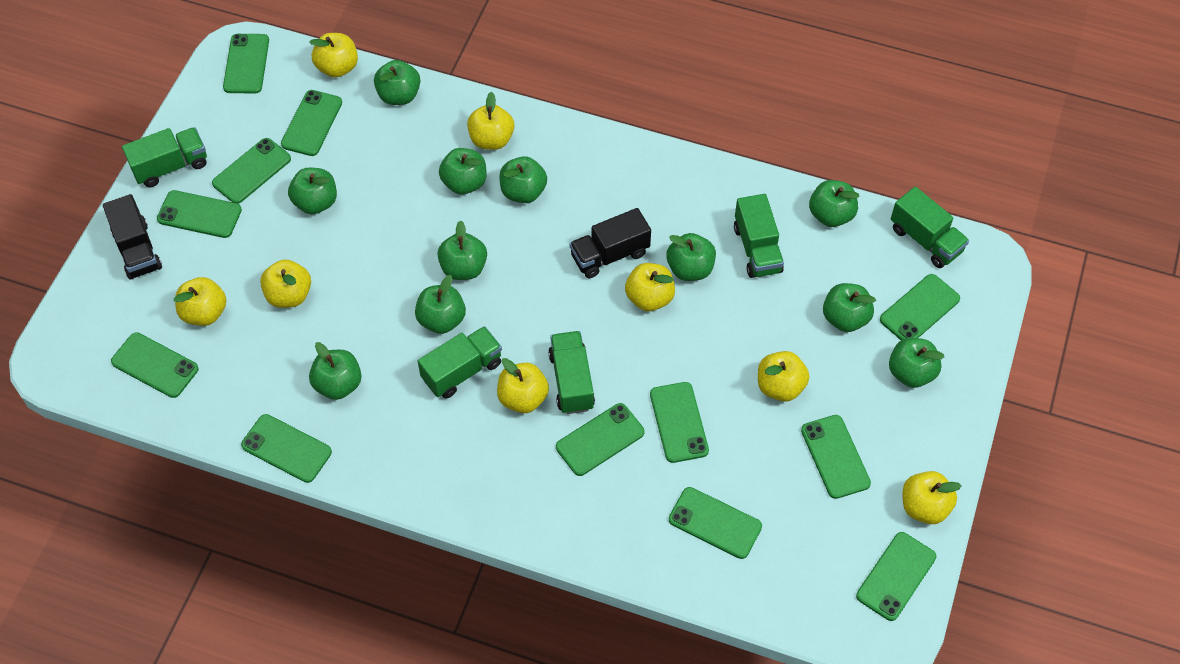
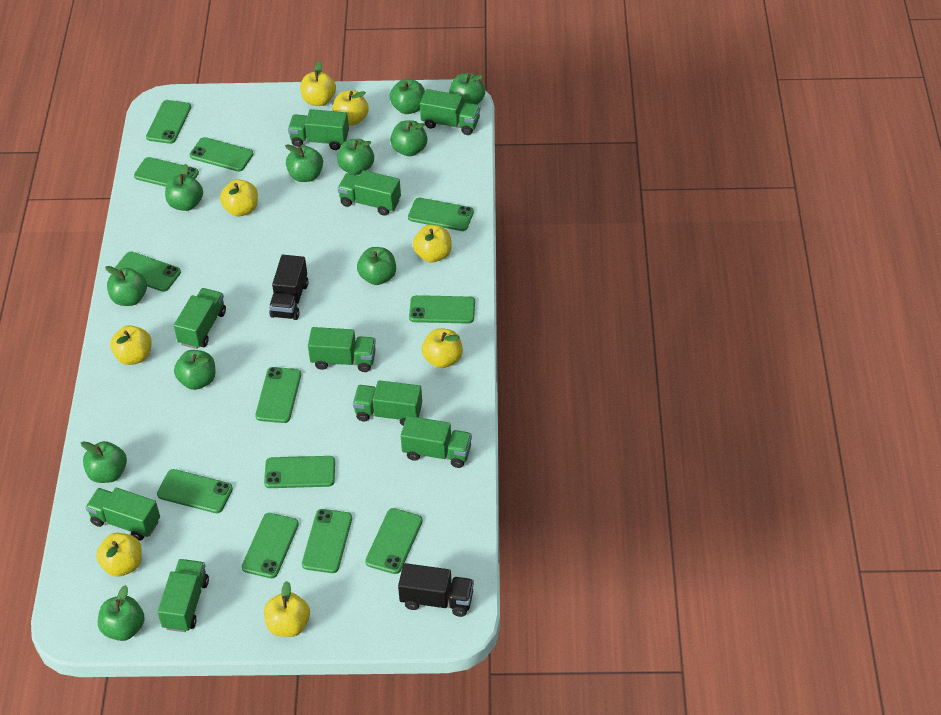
green truck: 5 -> 9

